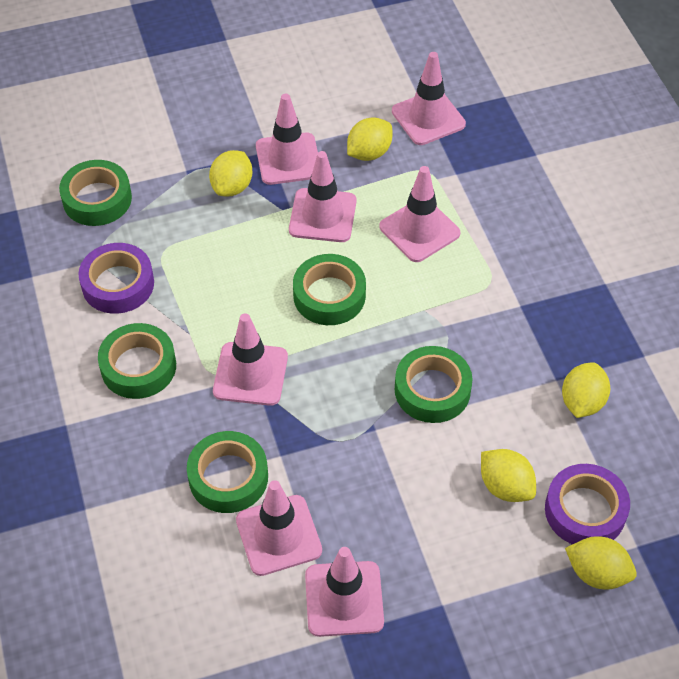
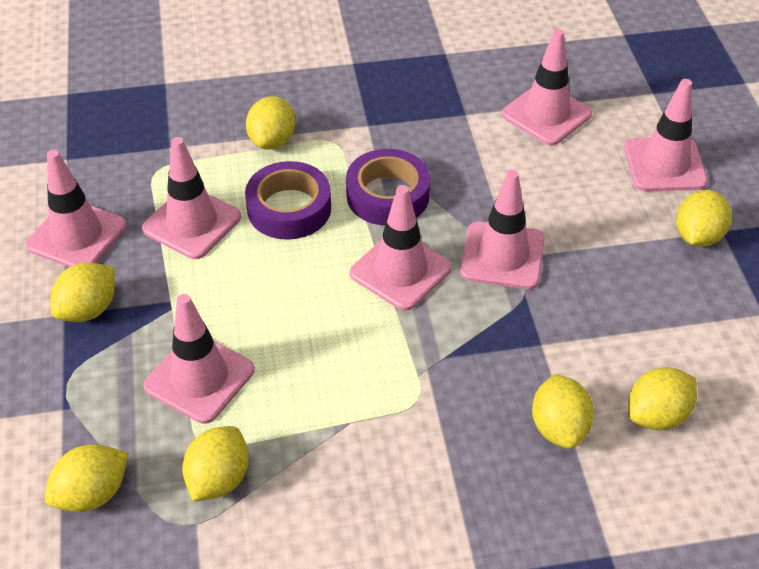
green tape: 5 -> 0
yellow lemon: 5 -> 7

